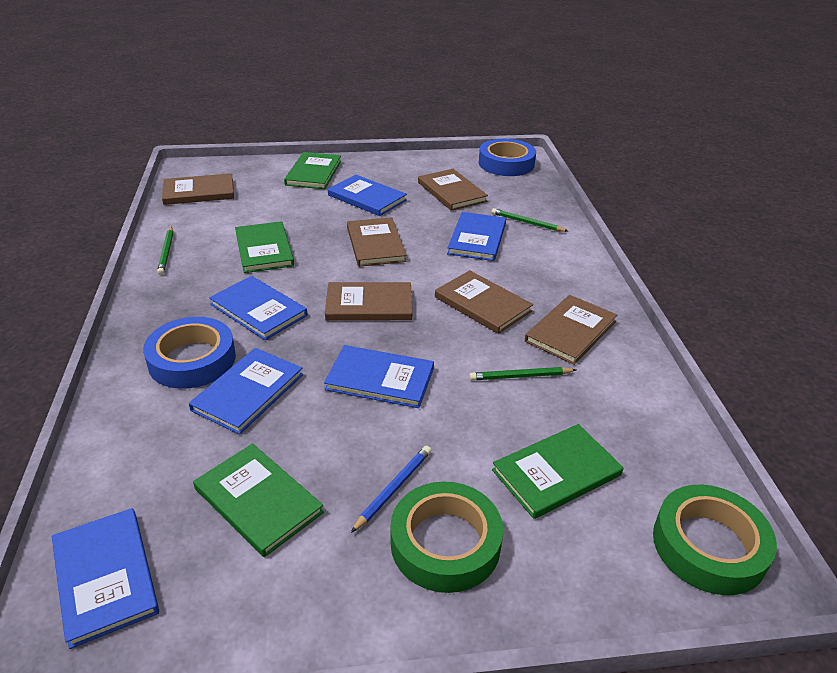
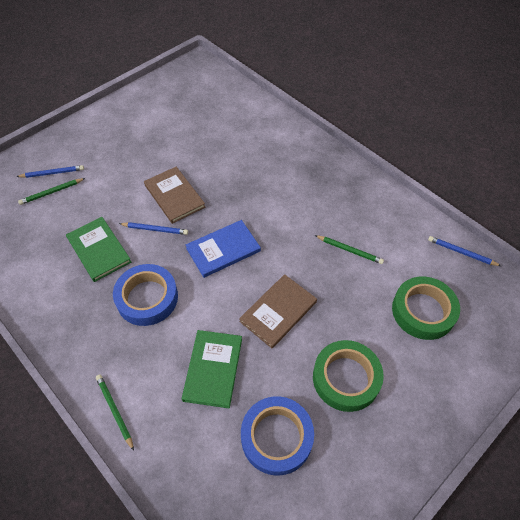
blue book: 6 -> 1
blue pencil: 1 -> 3
brown book: 6 -> 2
green book: 4 -> 2

